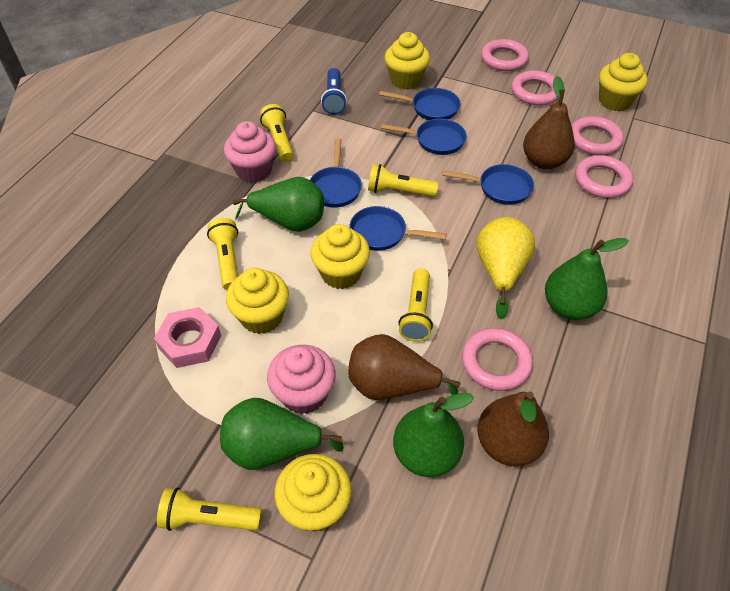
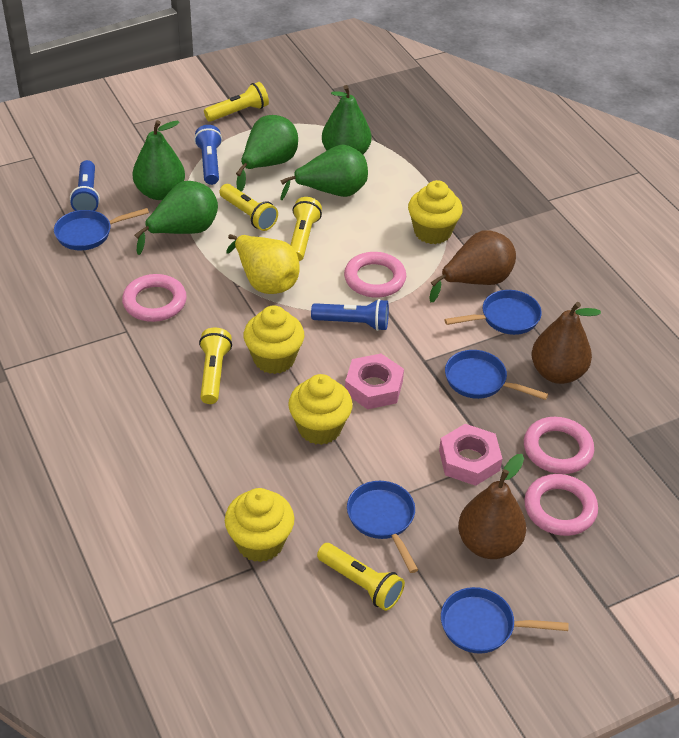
blue flashlight: 1 -> 3
green pear: 4 -> 5
pink cupcake: 2 -> 0
pink nut: 1 -> 2
pink ring: 5 -> 4
yellow cupcake: 5 -> 4

